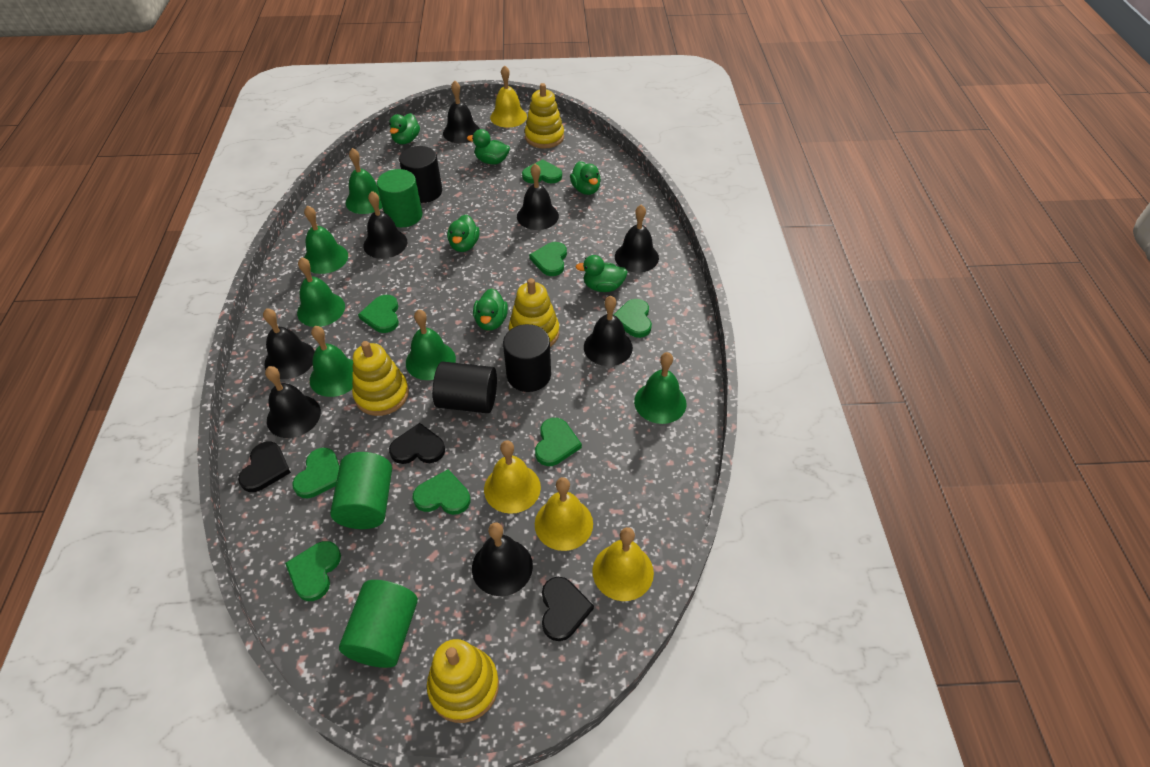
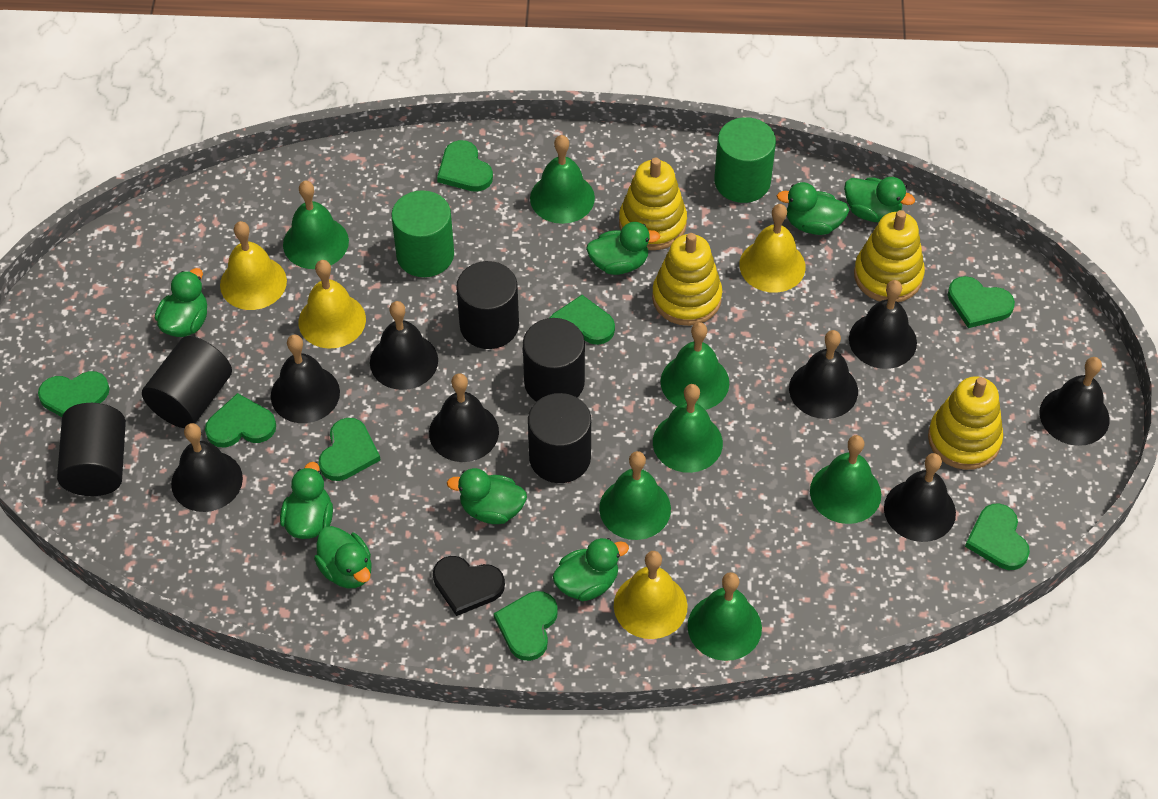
black cylinder: 3 -> 5
black heart: 3 -> 1
green bell: 6 -> 7
green cylinder: 3 -> 2
green duck: 6 -> 8

